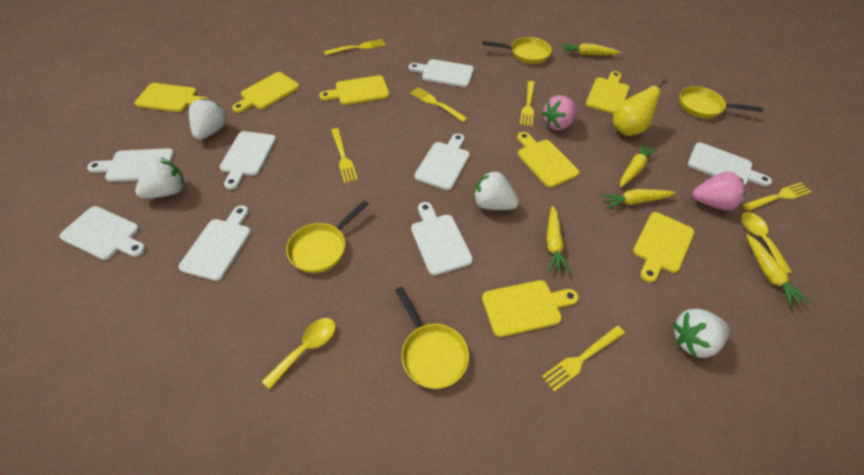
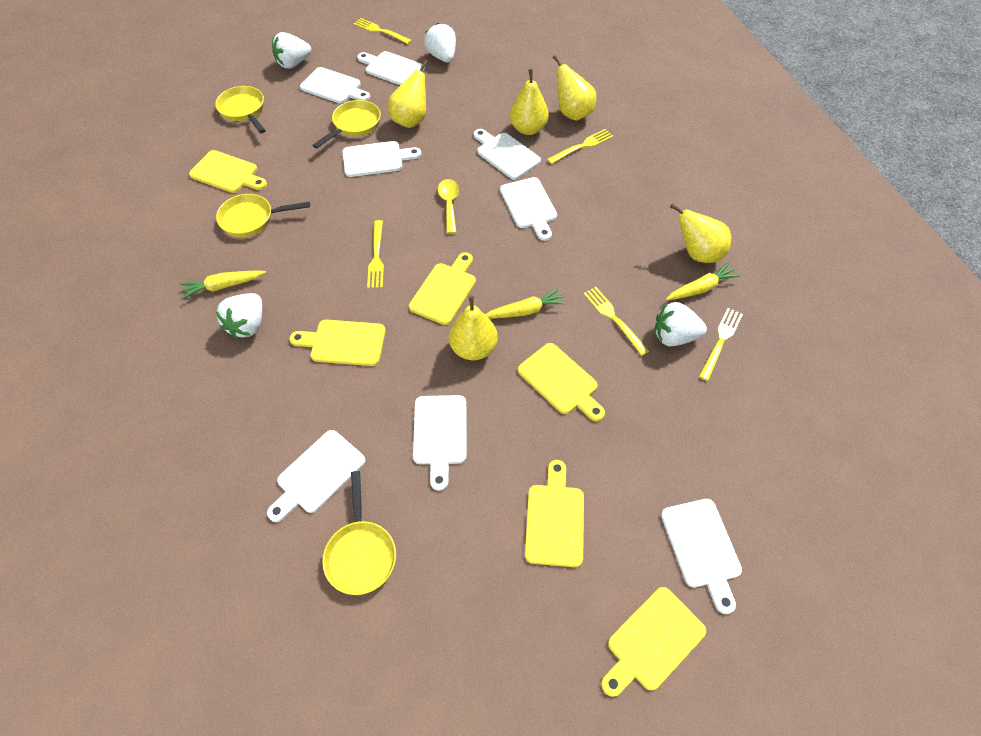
pink strawberry: 2 -> 0
yellow carrot: 5 -> 3
yellow cutting board: 7 -> 6
yellow fork: 6 -> 5
yellow pear: 1 -> 5
yellow spoon: 2 -> 1

